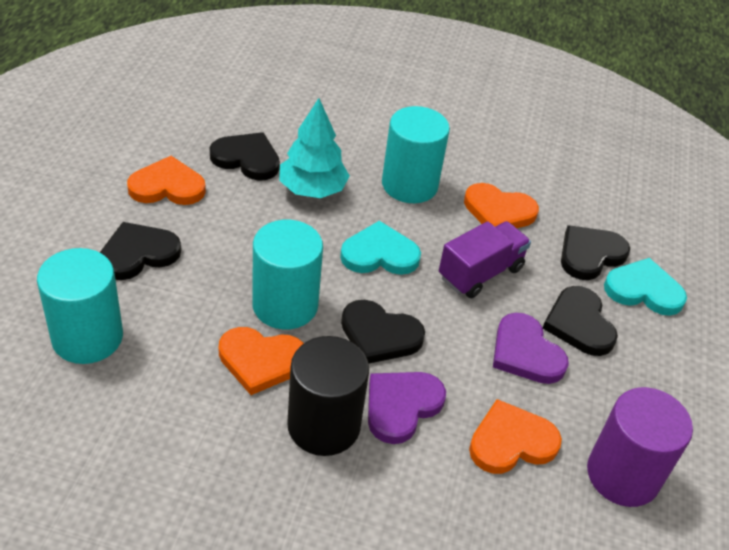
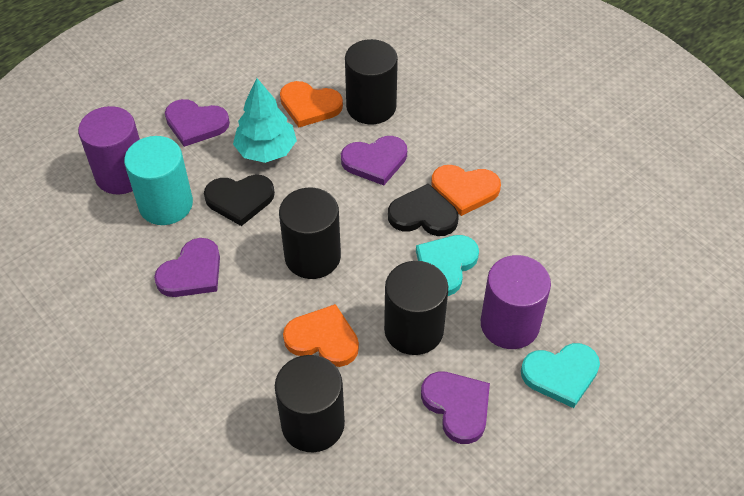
black cylinder: 1 -> 4
black heart: 5 -> 2
orange heart: 4 -> 3
purple cylinder: 1 -> 2
purple heart: 2 -> 4
purple truck: 1 -> 0
turquoise cylinder: 3 -> 1

